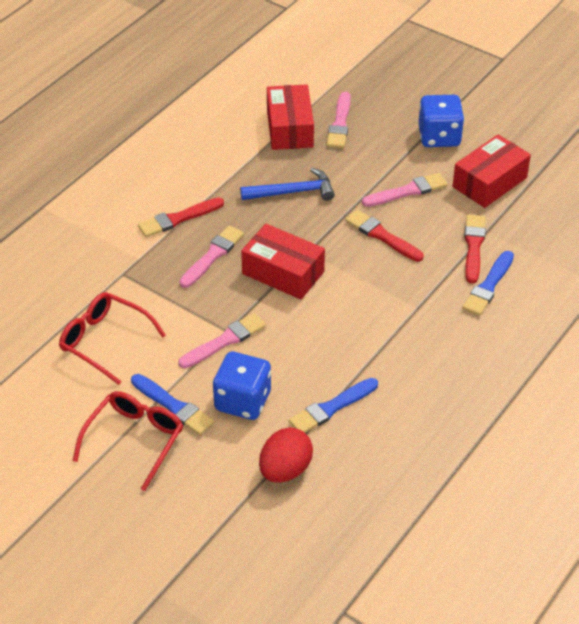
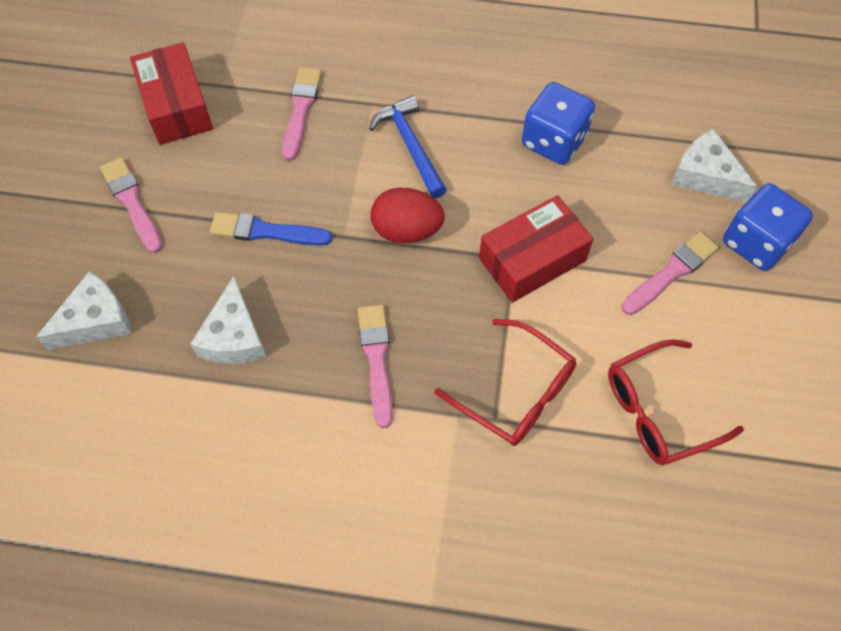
blue brush: 3 -> 1
red box: 3 -> 2
red brush: 3 -> 0
white cheese: 0 -> 3

